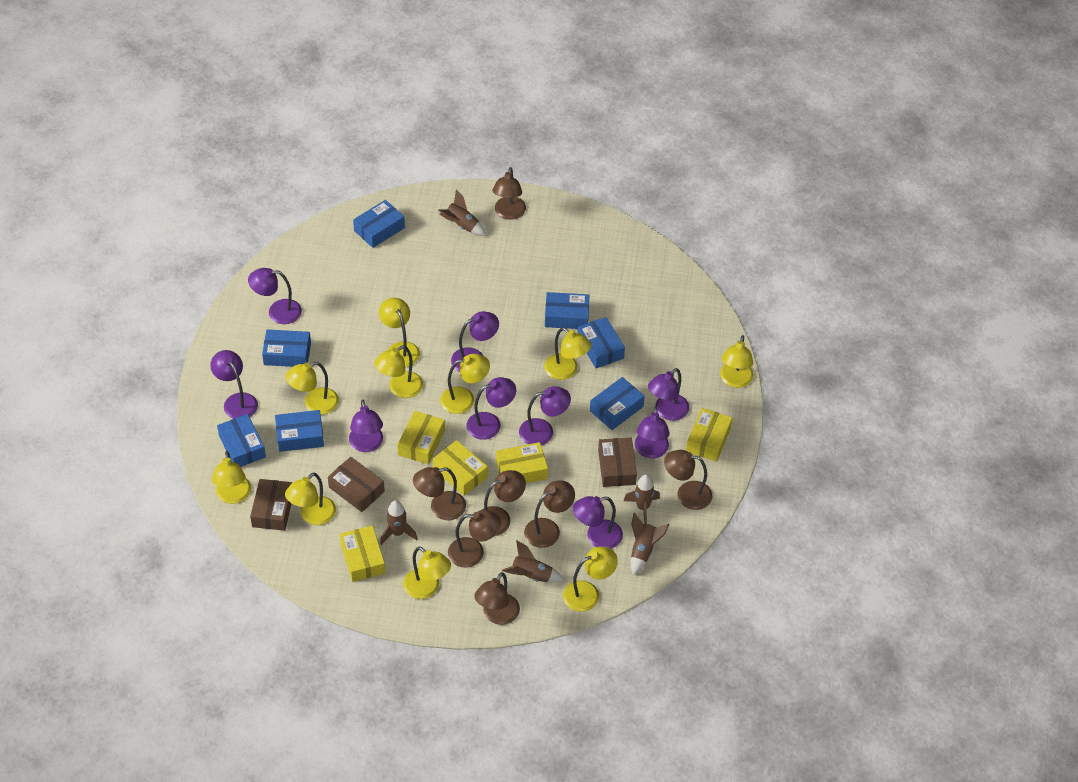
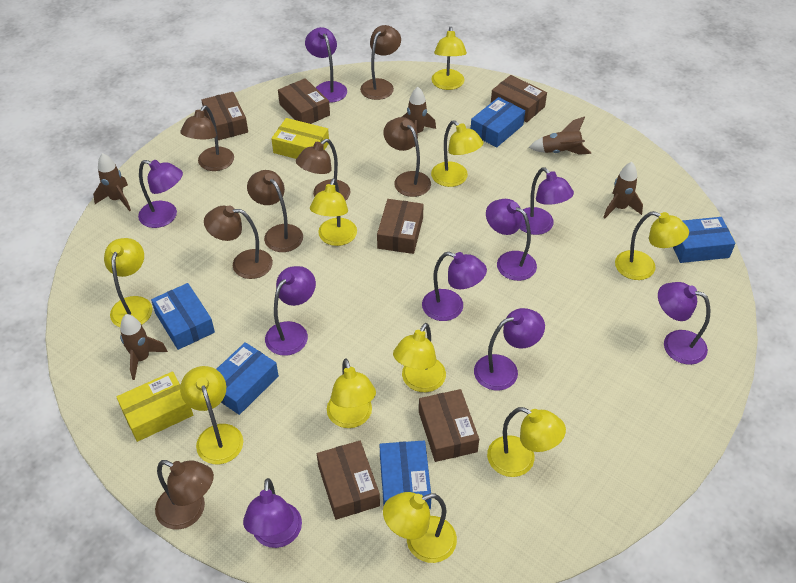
blue box: 7 -> 5
brown box: 3 -> 6
yellow box: 5 -> 2

